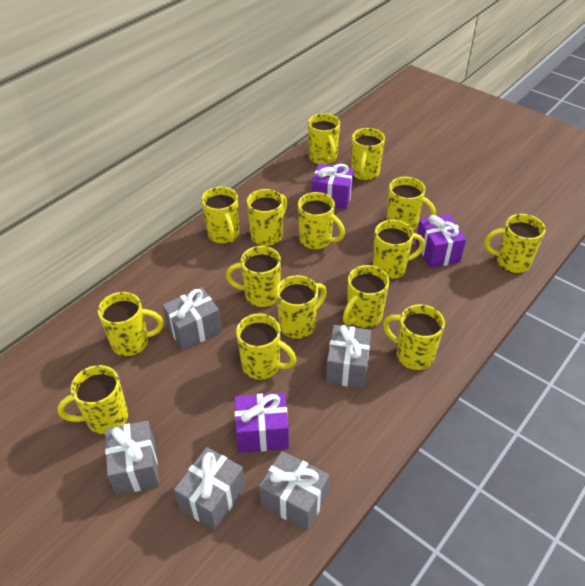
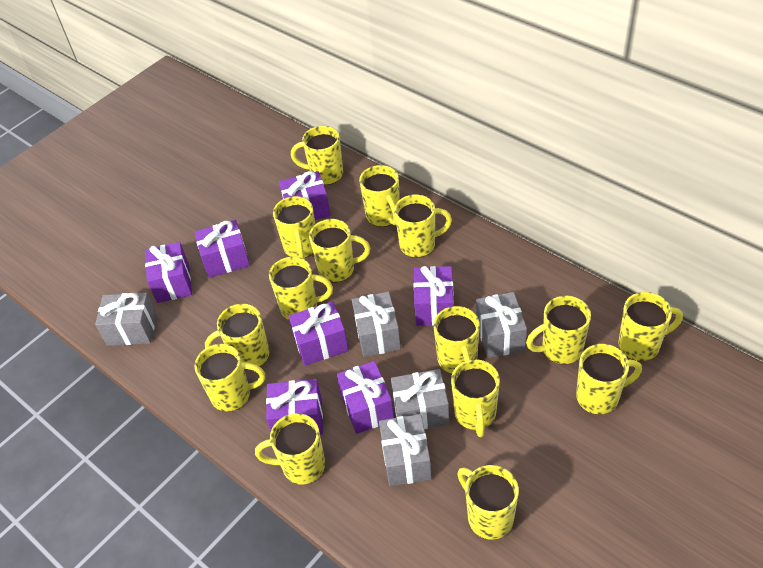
purple gift: 3 -> 7

